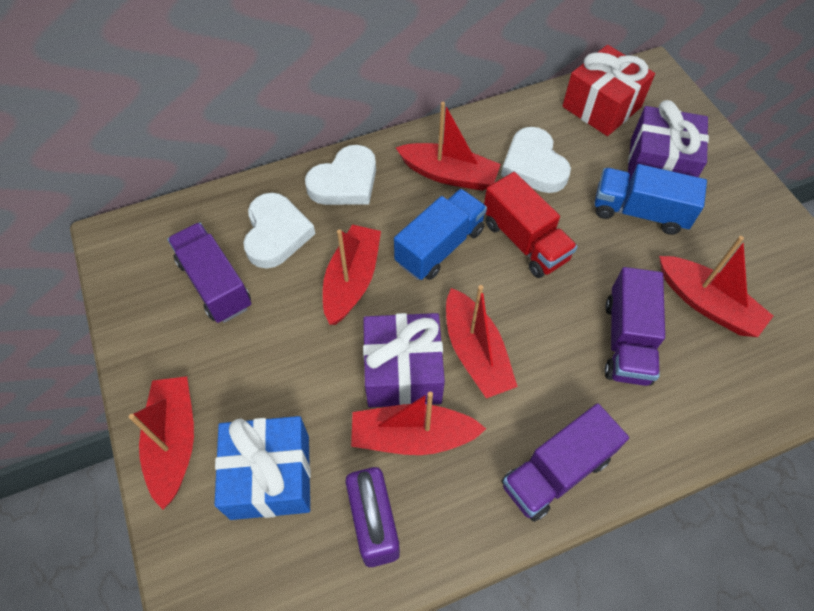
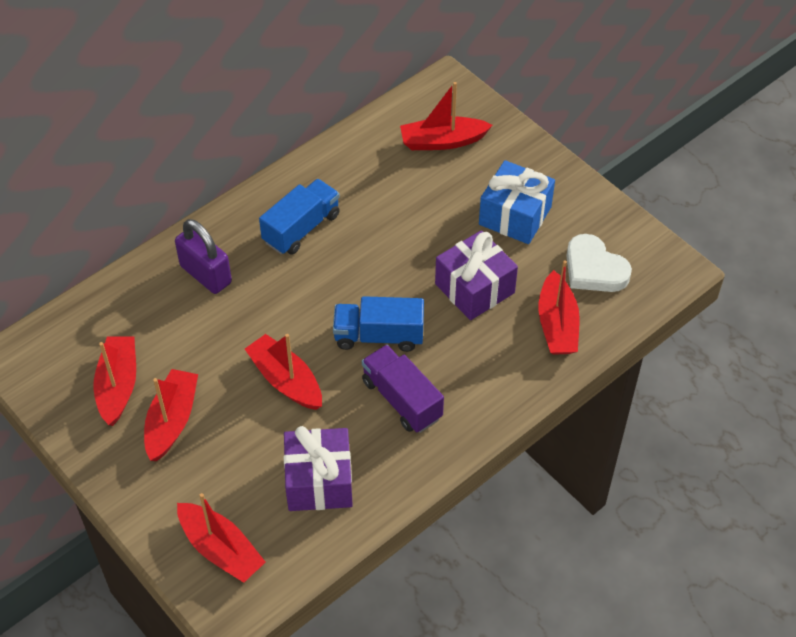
purple truck: 3 -> 1
red gift: 1 -> 0
red truck: 1 -> 0
white heart: 3 -> 1

